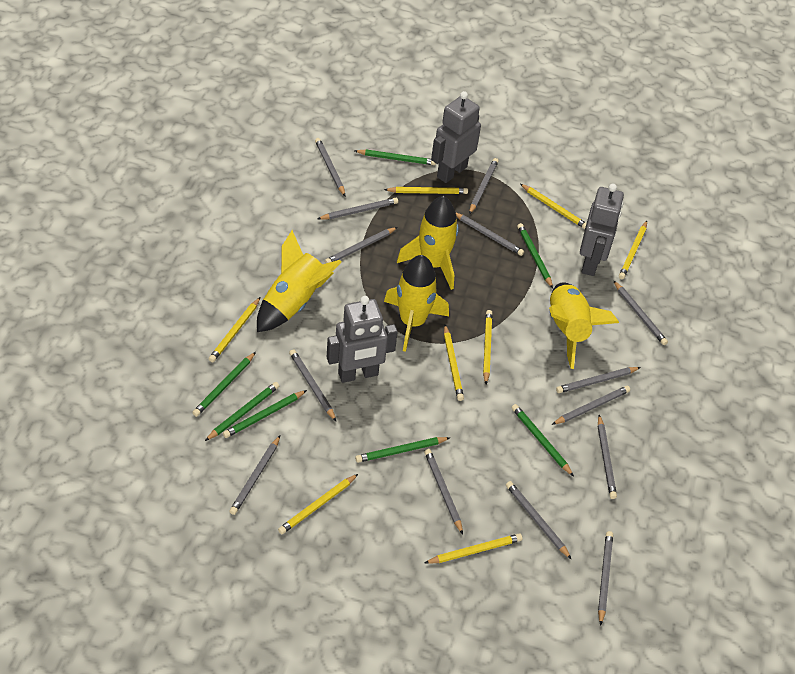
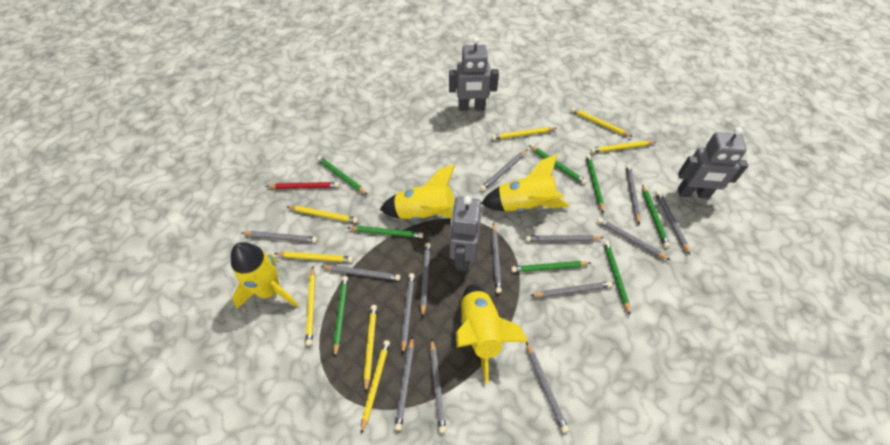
green pencil: 7 -> 8
red pencil: 0 -> 1

